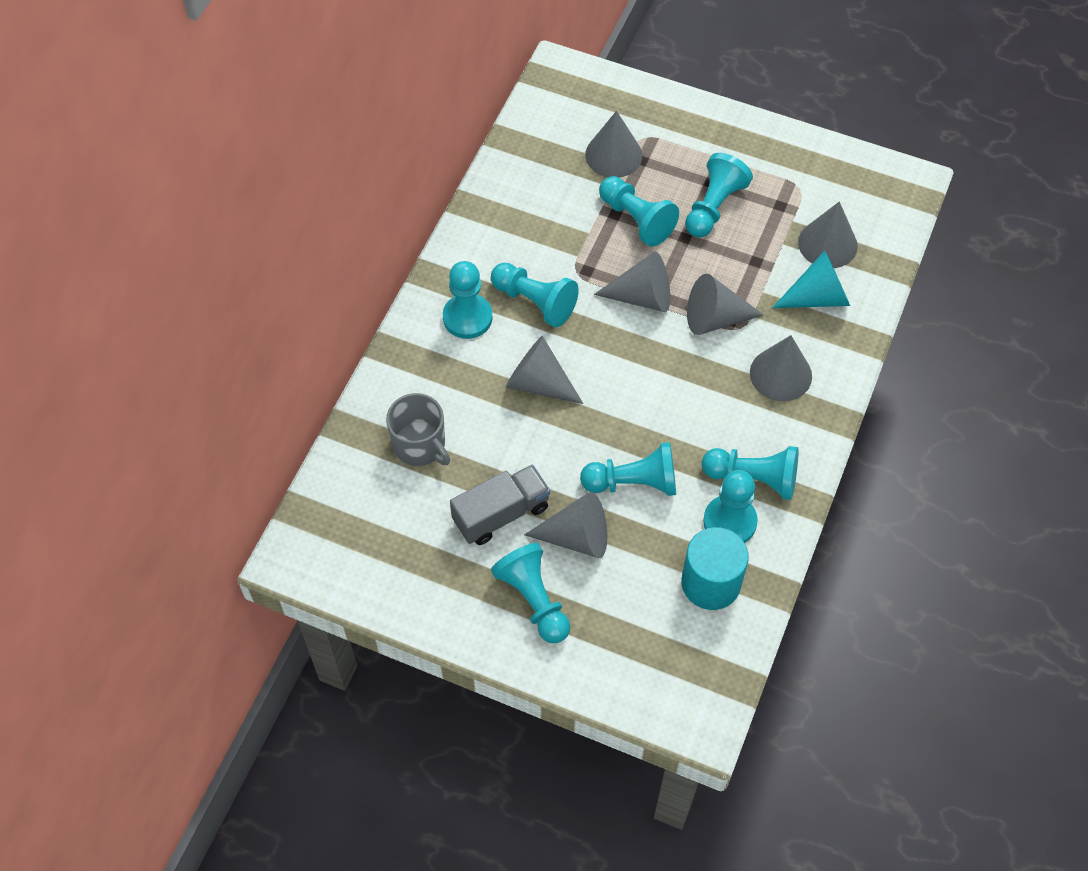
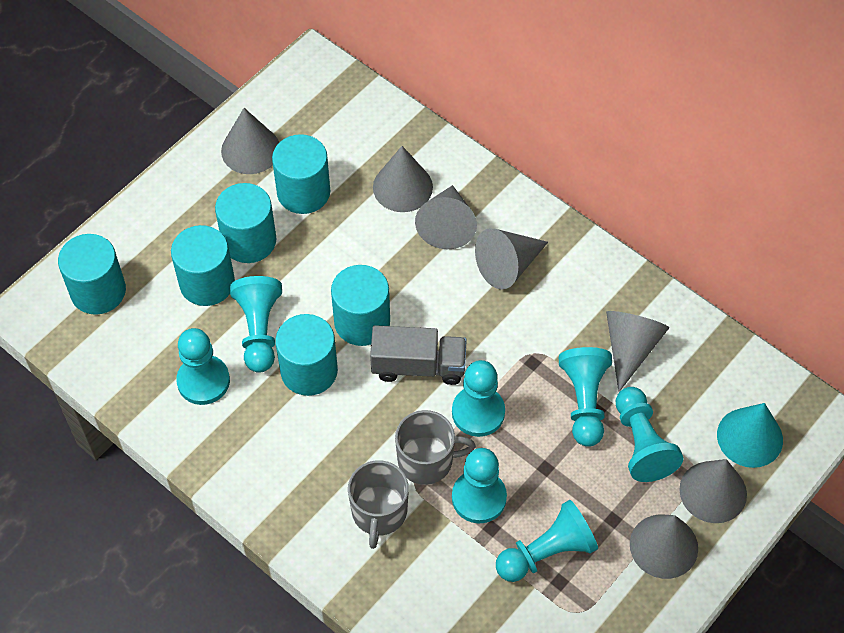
grey mug: 1 -> 2
turquoise cylinder: 1 -> 6
turquoise pawn: 8 -> 7

